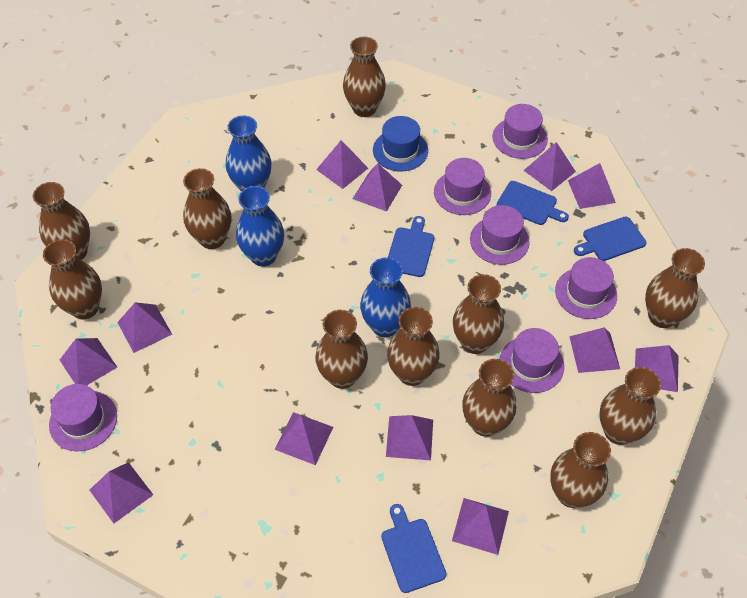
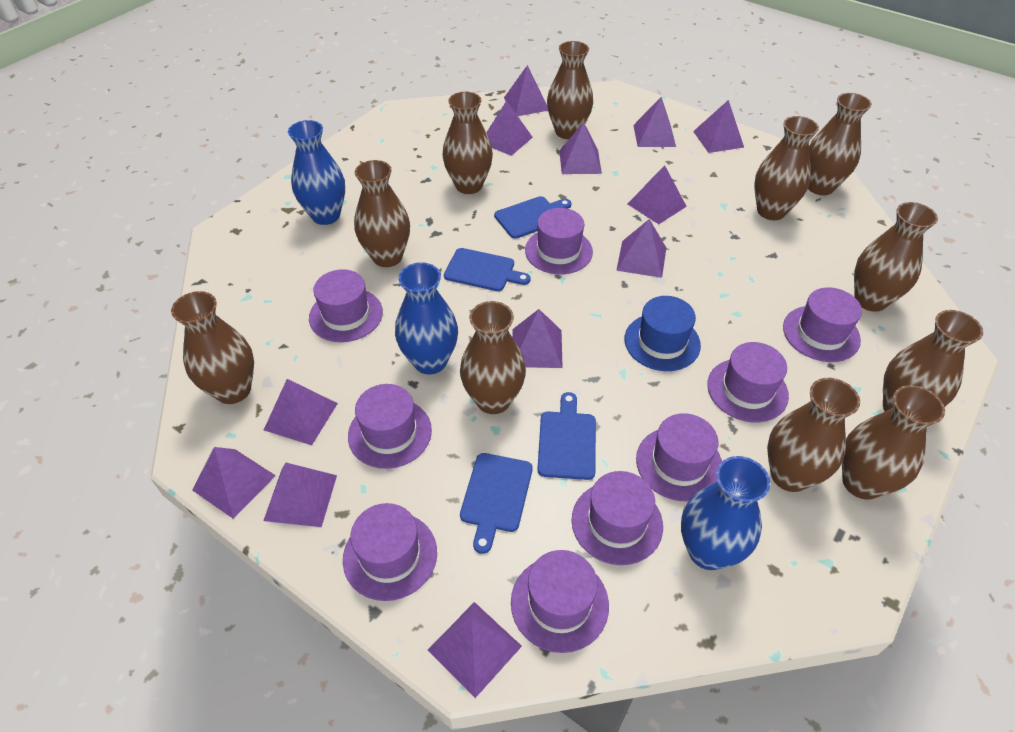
purple hat: 6 -> 9

